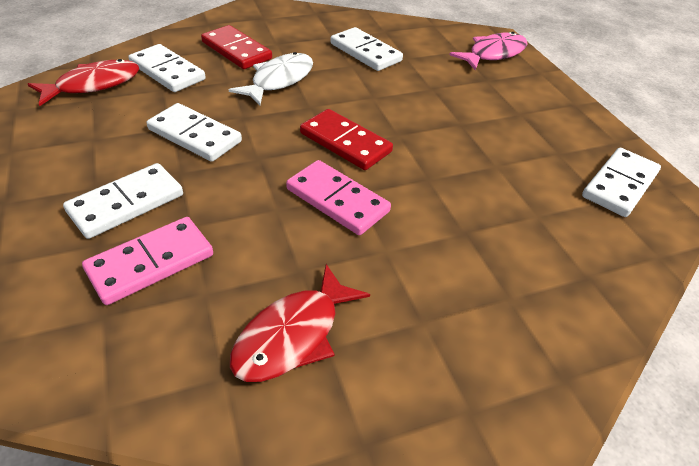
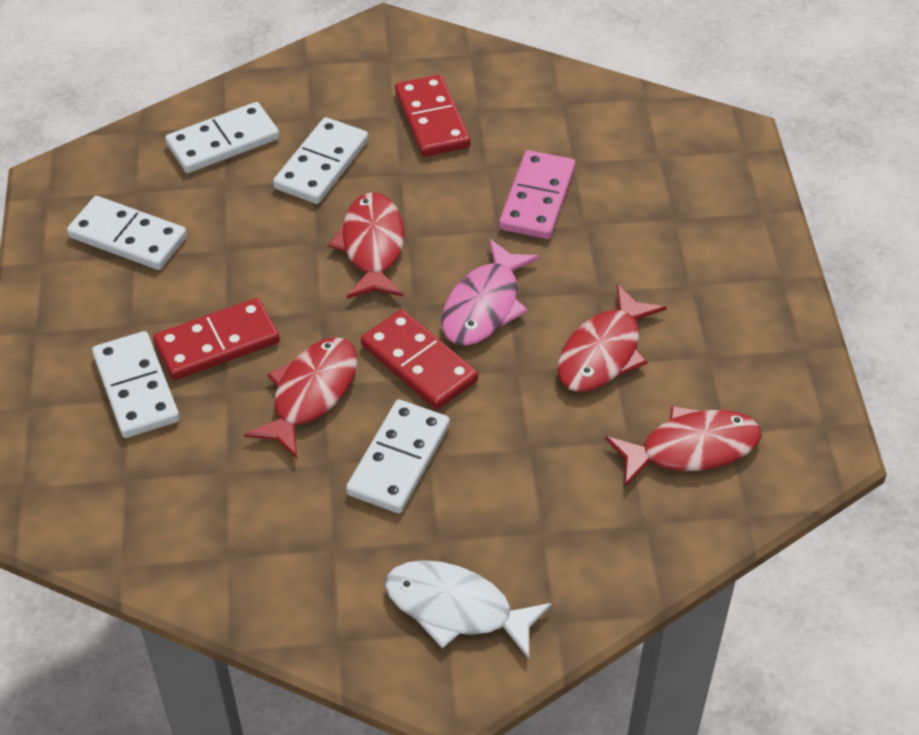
pink domino: 2 -> 1
red domino: 2 -> 3
red fish: 2 -> 4

